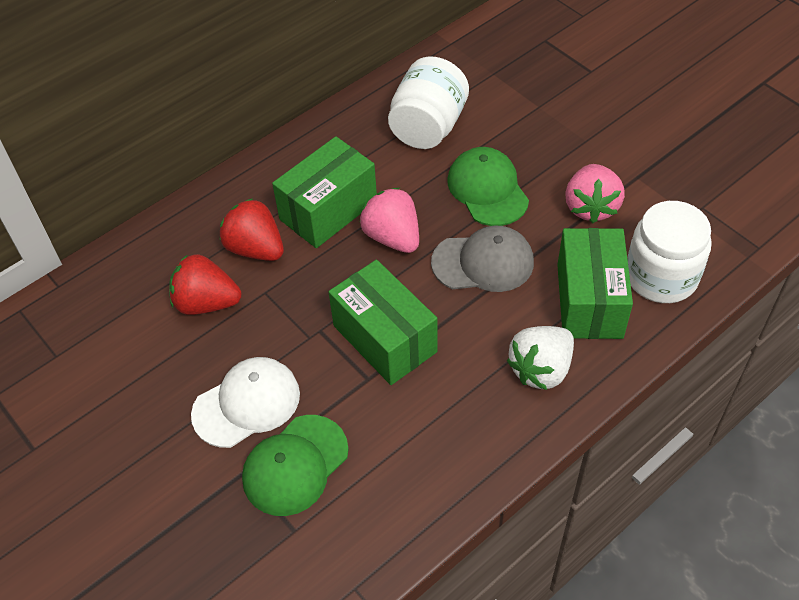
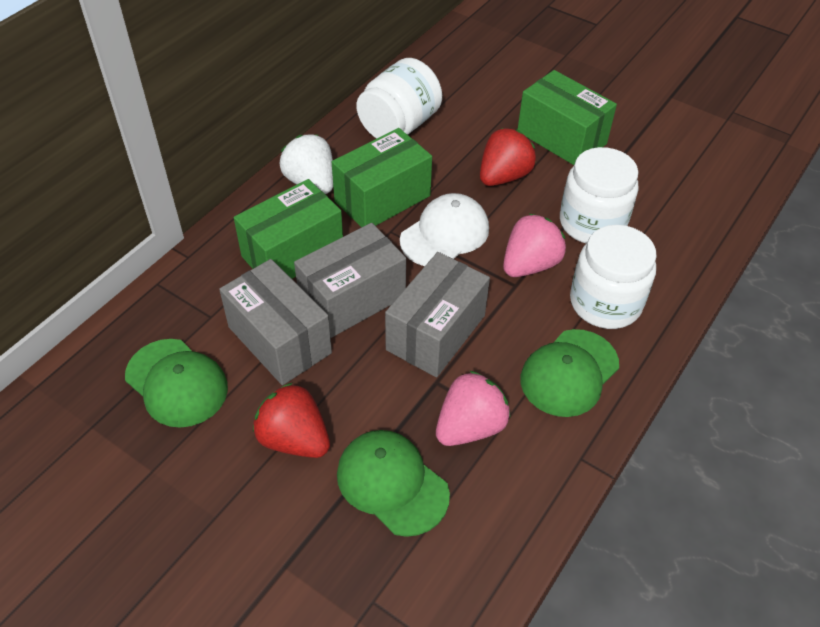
green cap: 2 -> 3
grey box: 0 -> 3
grey cap: 1 -> 0
white jar: 2 -> 3

